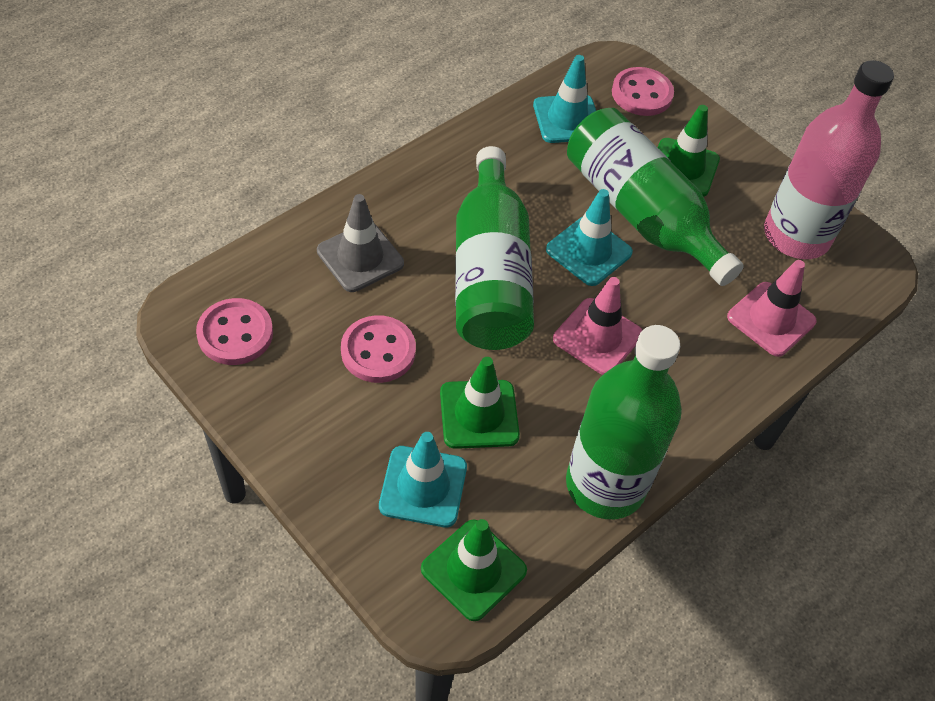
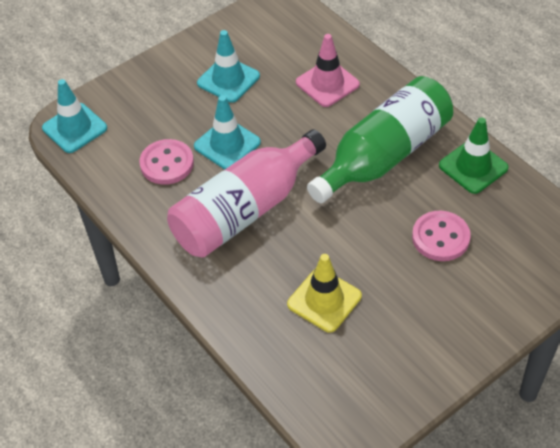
green bottle: 3 -> 1
green traffic cone: 3 -> 1
grey traffic cone: 1 -> 0
pink button: 3 -> 2
pink traffic cone: 2 -> 1
yellow traffic cone: 0 -> 1

